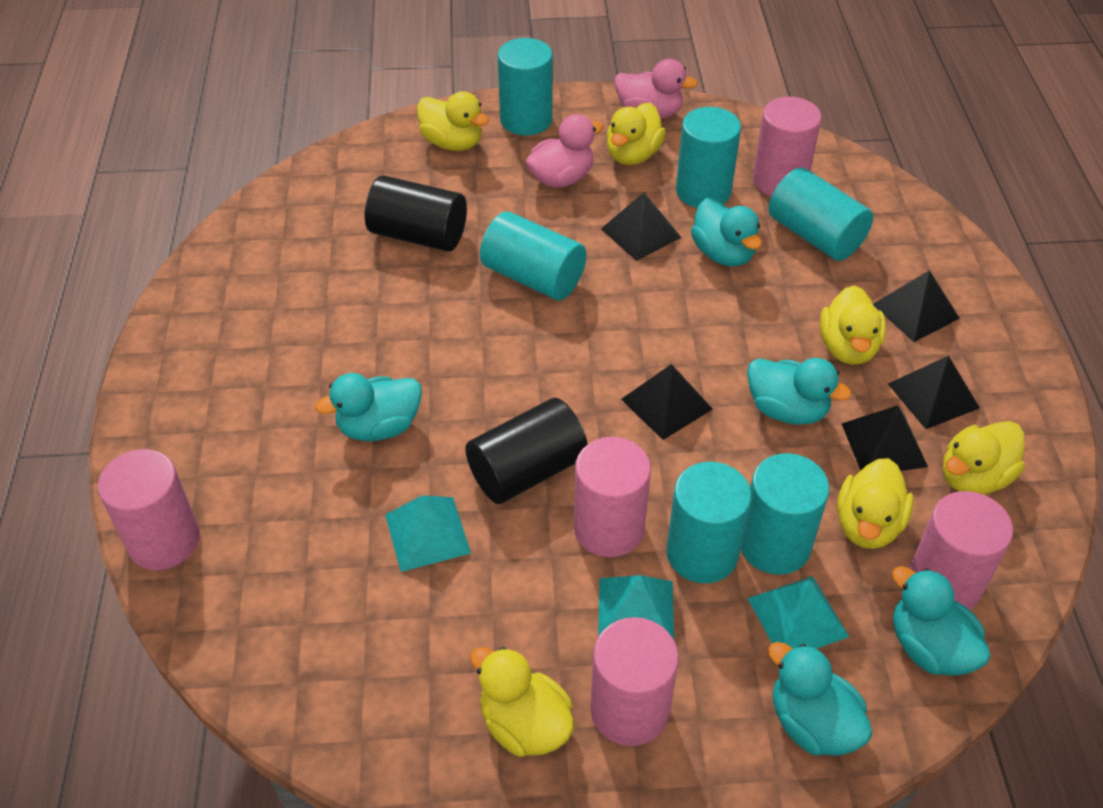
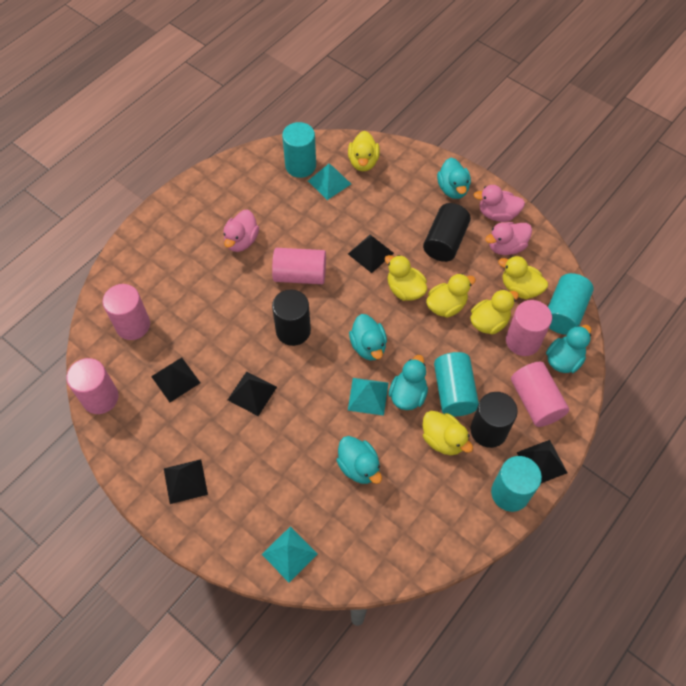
black cylinder: 2 -> 3
pink duck: 2 -> 3
turquoise cylinder: 6 -> 4

